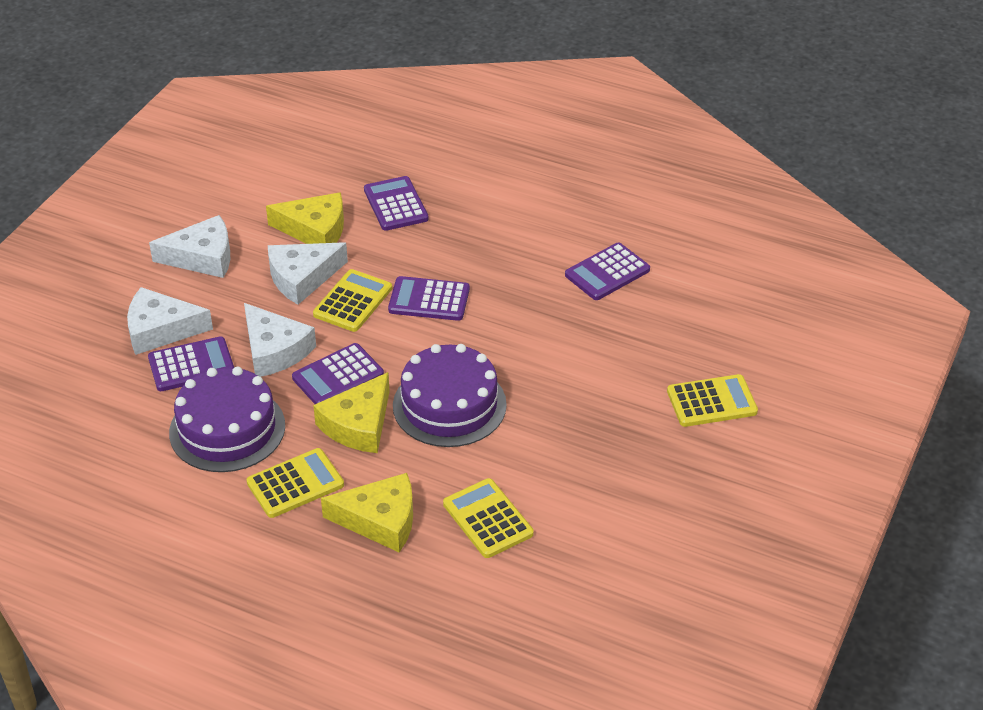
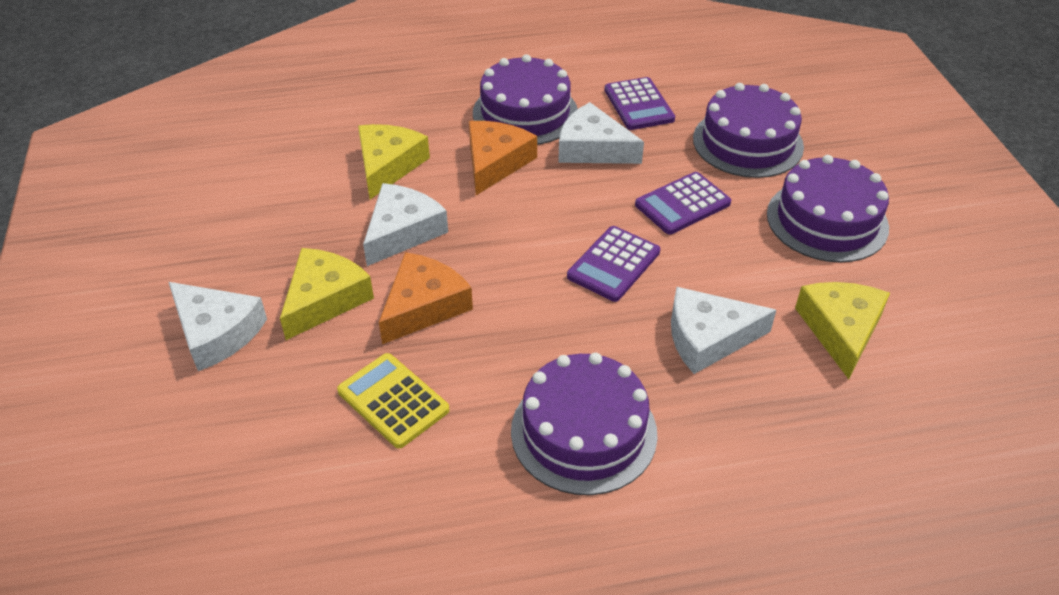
orange cheese: 0 -> 2
purple cake: 2 -> 4
purple calculator: 5 -> 3
yellow calculator: 4 -> 1

